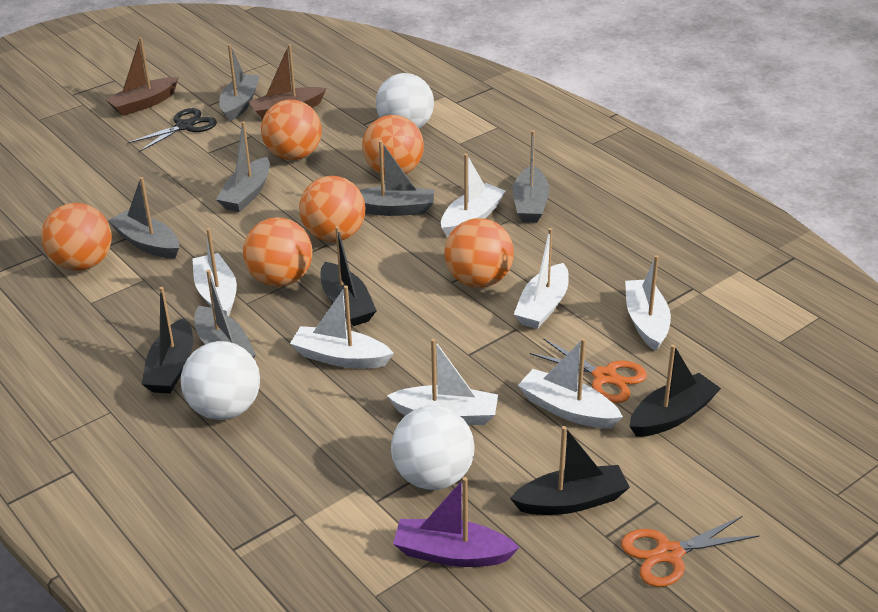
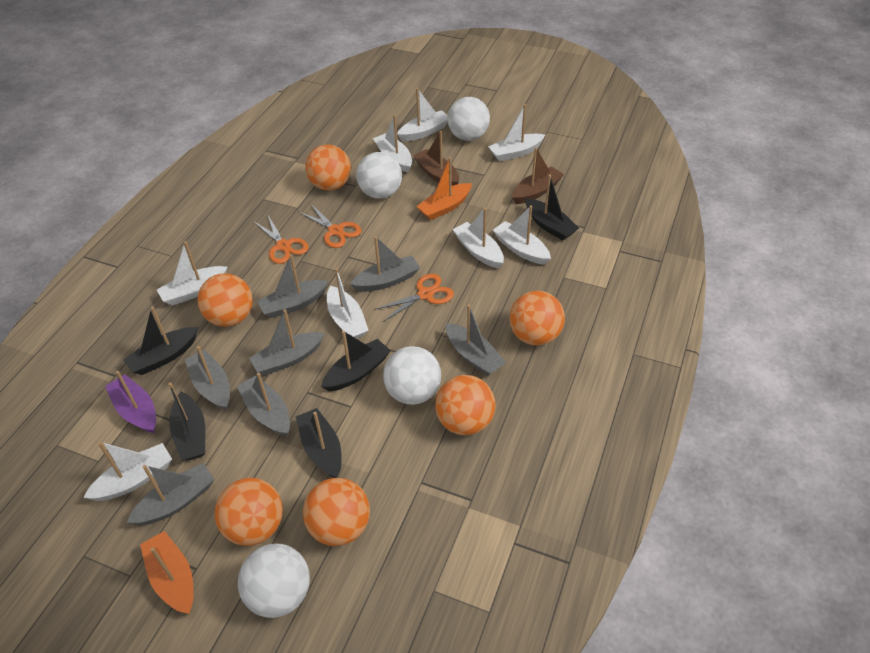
black boat: 4 -> 5
black scissors: 1 -> 0
grey boat: 6 -> 7
orange boat: 0 -> 2
orange scissors: 2 -> 3
white ball: 3 -> 4
white boat: 7 -> 8

